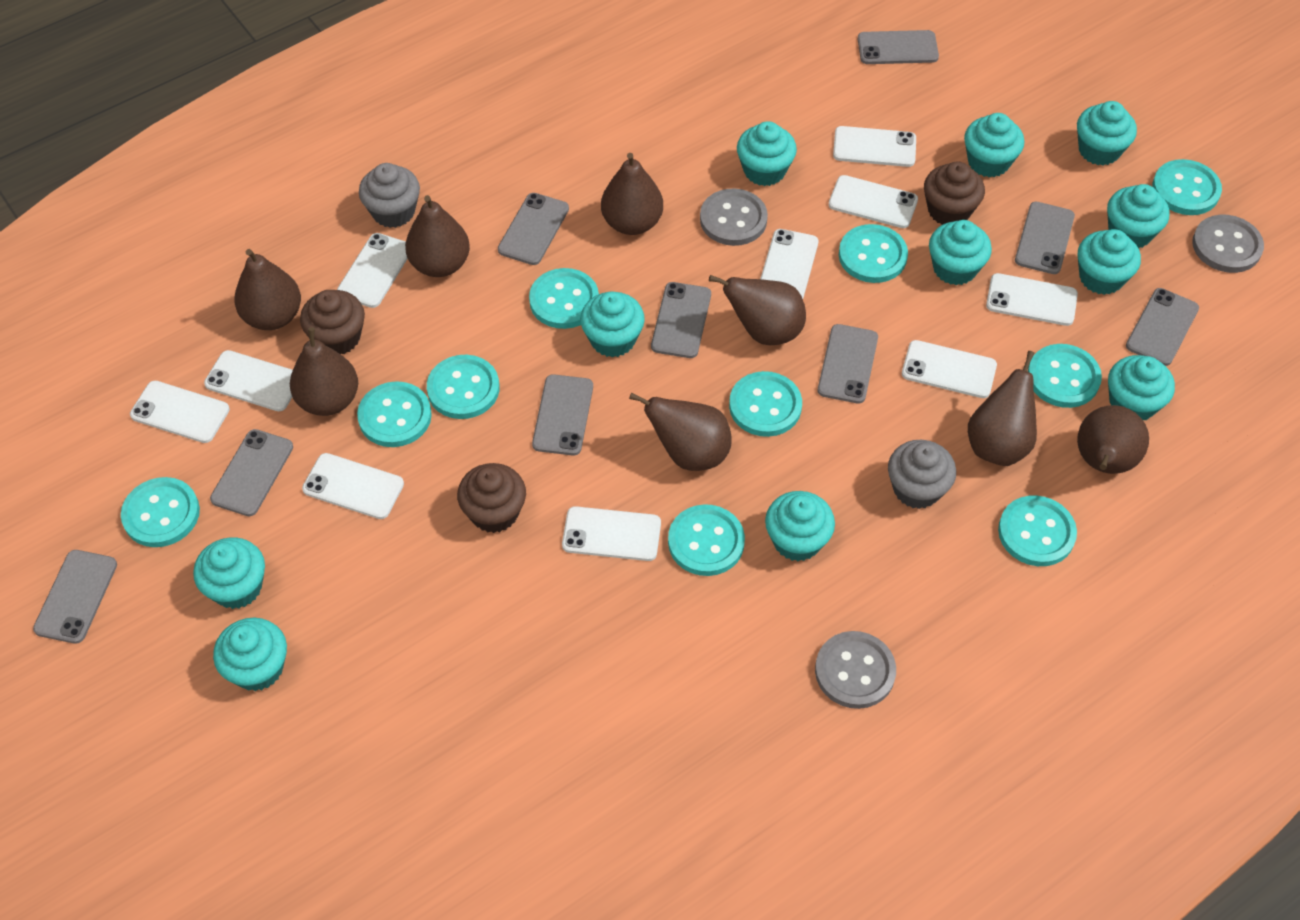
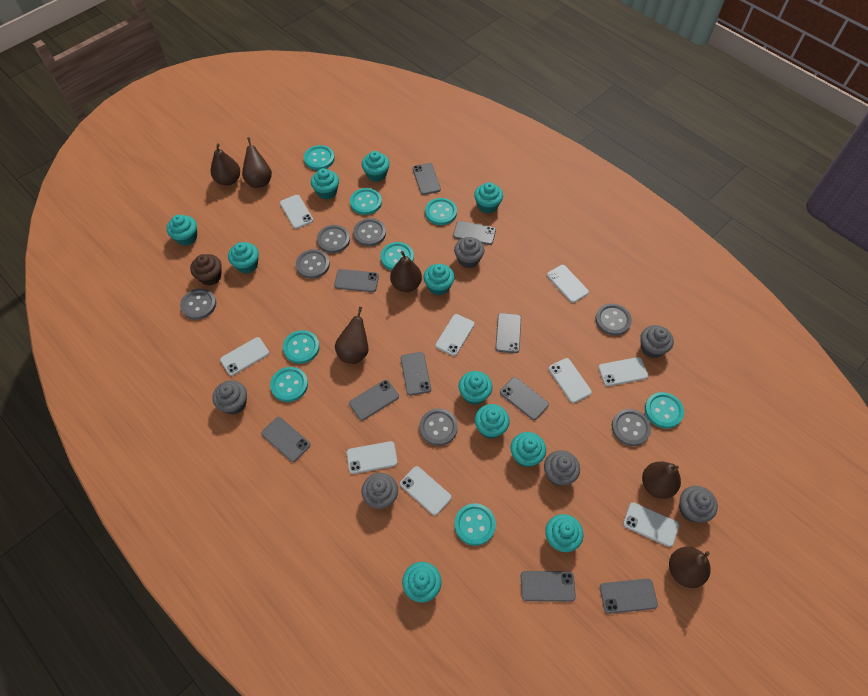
brown cupcake: 3 -> 1
brown pear: 8 -> 6
grey button: 3 -> 7
grey cupcake: 2 -> 6
grey phone: 9 -> 10
turquoise button: 10 -> 8
white phone: 10 -> 9

